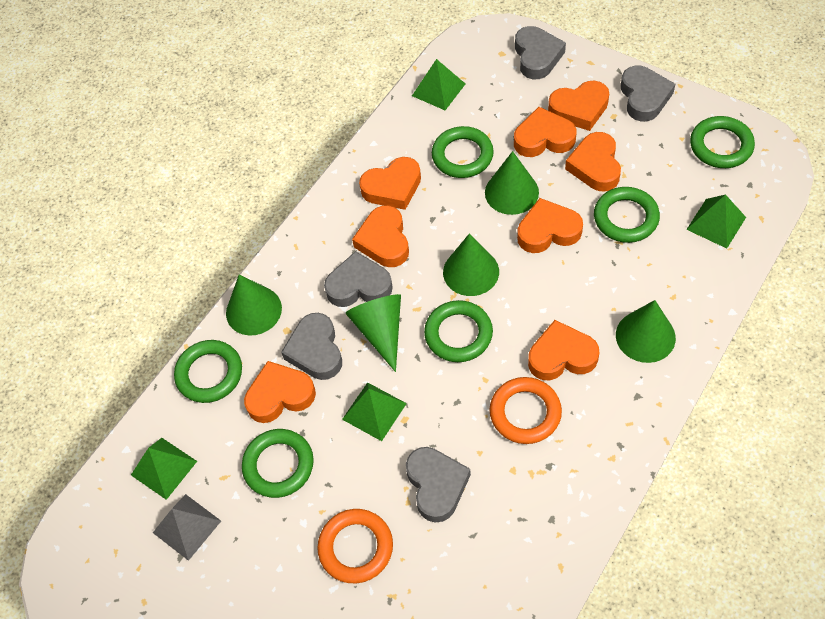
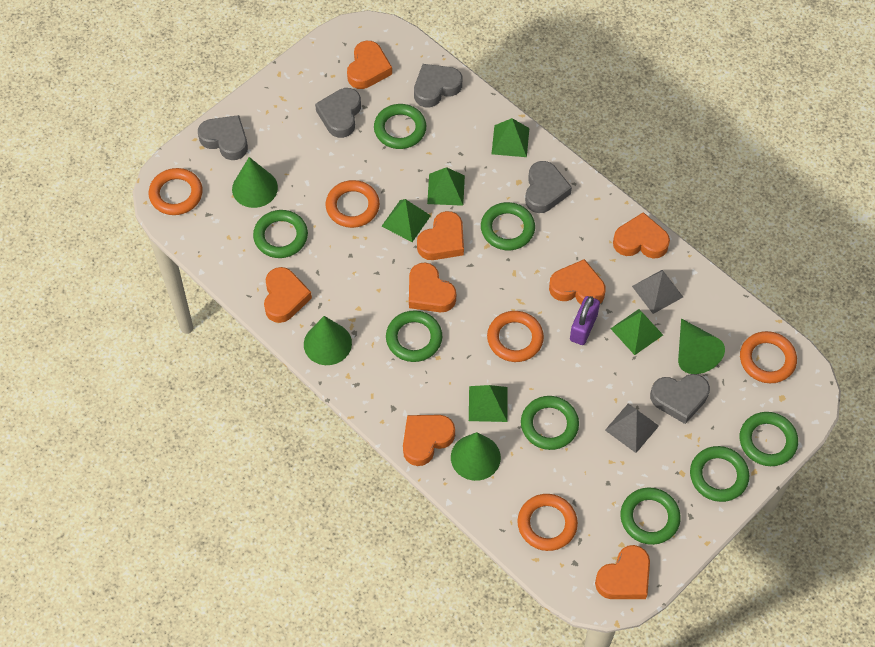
green cone: 5 -> 4
green pyramid: 4 -> 5
green ring: 6 -> 8
grey pyramid: 1 -> 2
orange ring: 2 -> 5
purple padlock: 0 -> 1

